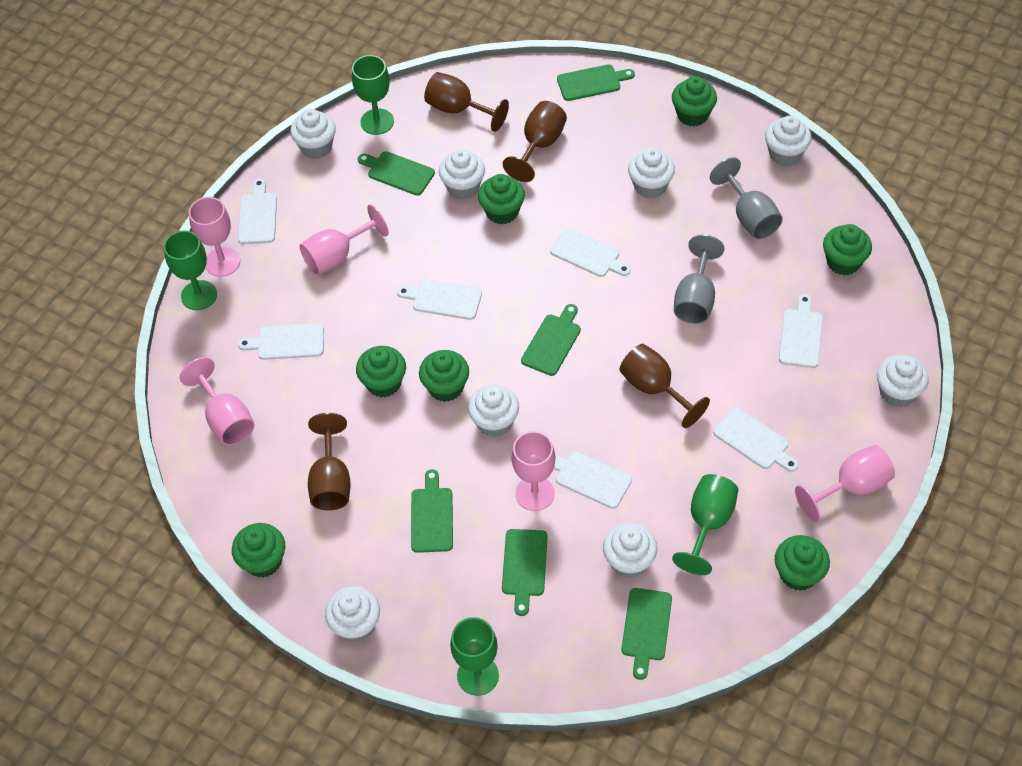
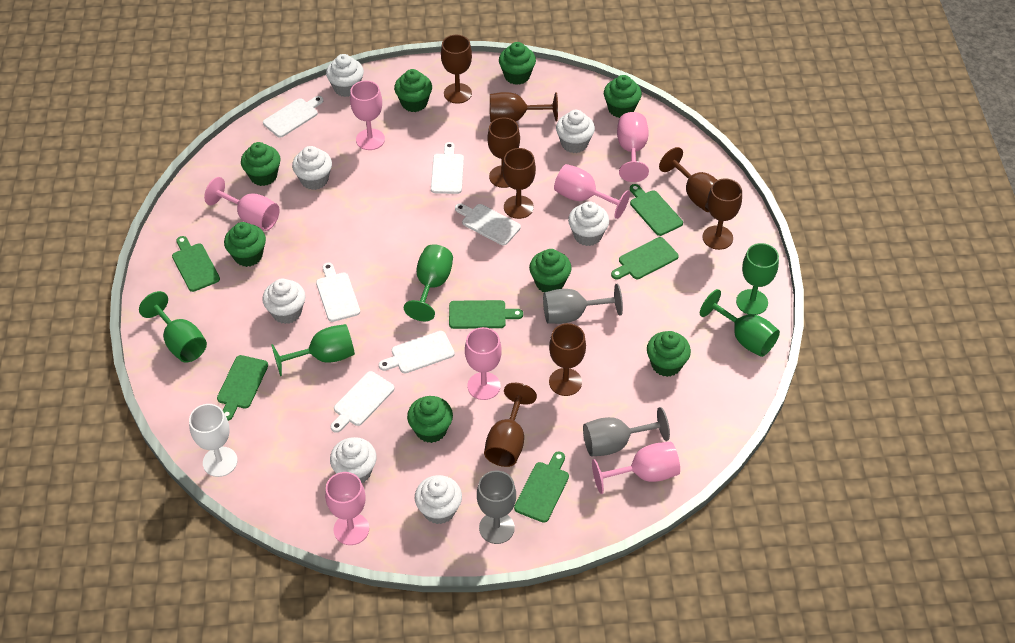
brown goblet: 4 -> 8
green cupcake: 7 -> 8
green goblet: 4 -> 5
grey goblet: 2 -> 3
pink goblet: 5 -> 7
white cupcake: 8 -> 7
white cutting board: 7 -> 6
white goblet: 0 -> 1

